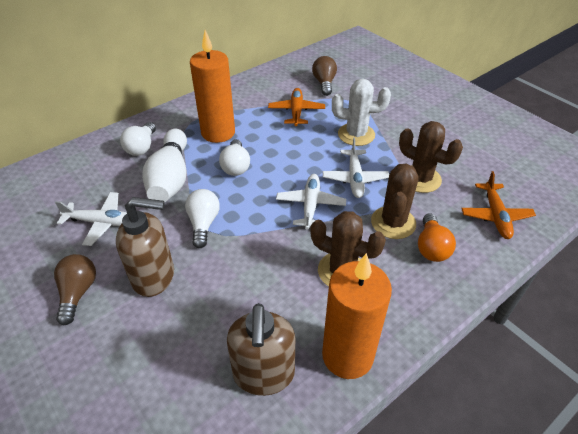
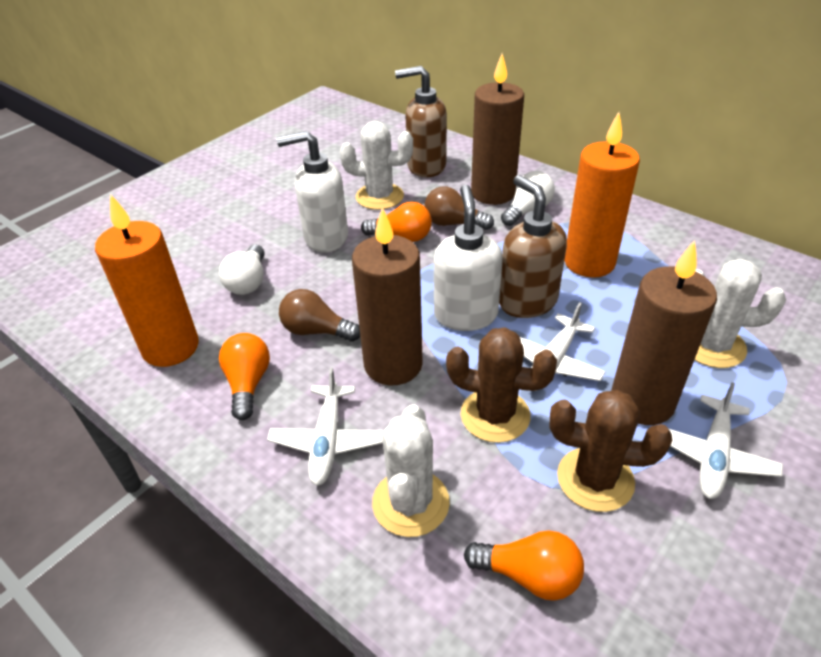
brown cactus: 3 -> 2
brown candle: 0 -> 3
orange light bulb: 1 -> 3
orange plane: 2 -> 0
white bowling pin: 1 -> 0
white cactus: 1 -> 3
white light bulb: 3 -> 2
white soap dispenser: 0 -> 2

